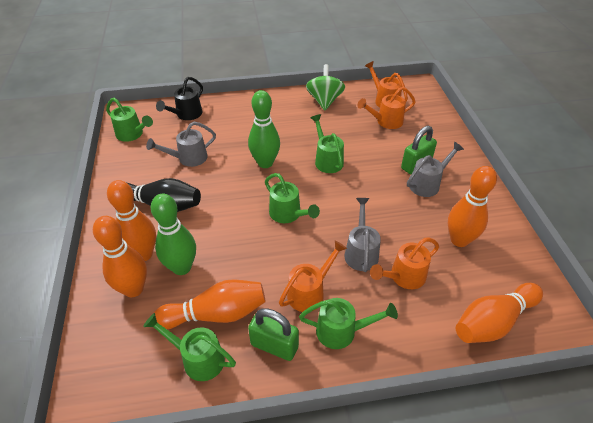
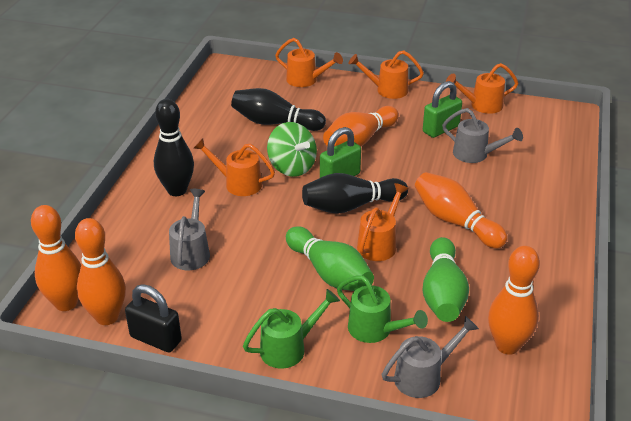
black bowling pin: 1 -> 3
black padlock: 0 -> 1
black watering can: 1 -> 0
green watering can: 5 -> 2
orange watering can: 4 -> 5

